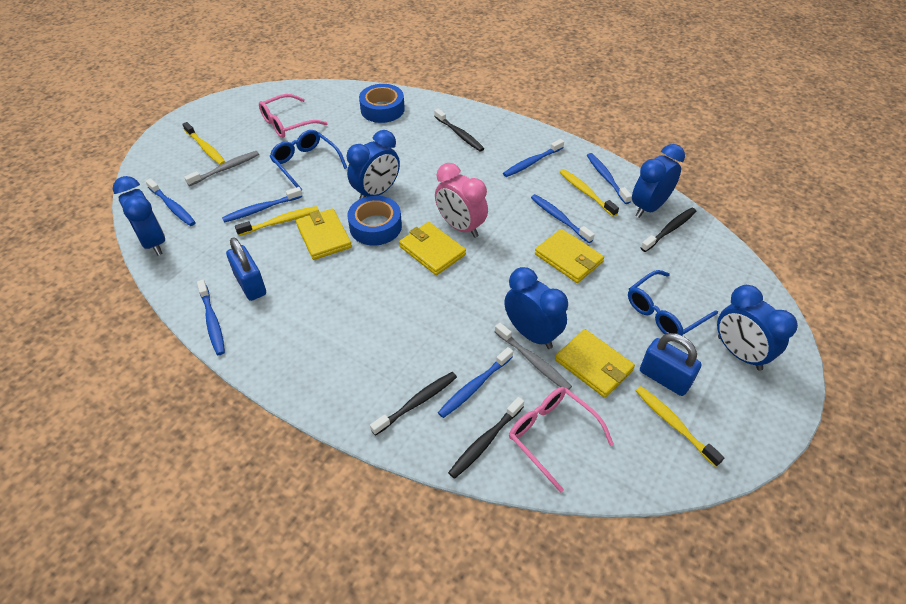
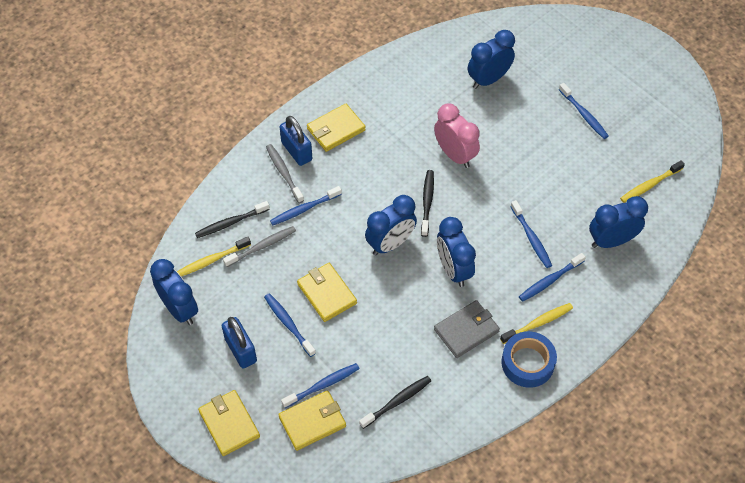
black toothbrush: 4 -> 3
blue glasses: 2 -> 0
blue tape: 2 -> 1
blue toothbrush: 7 -> 6
grey wallet: 0 -> 1
pink glasses: 2 -> 0
yellow toothbrush: 4 -> 3

